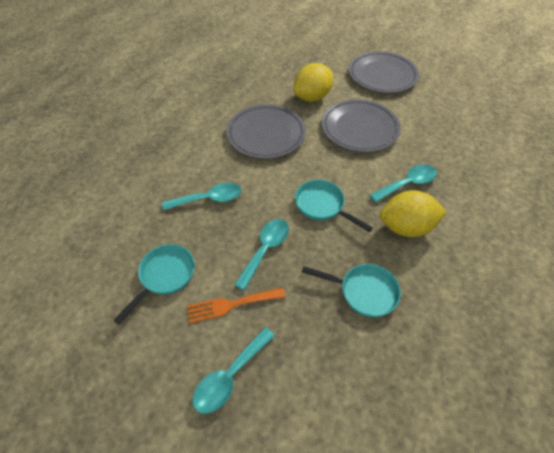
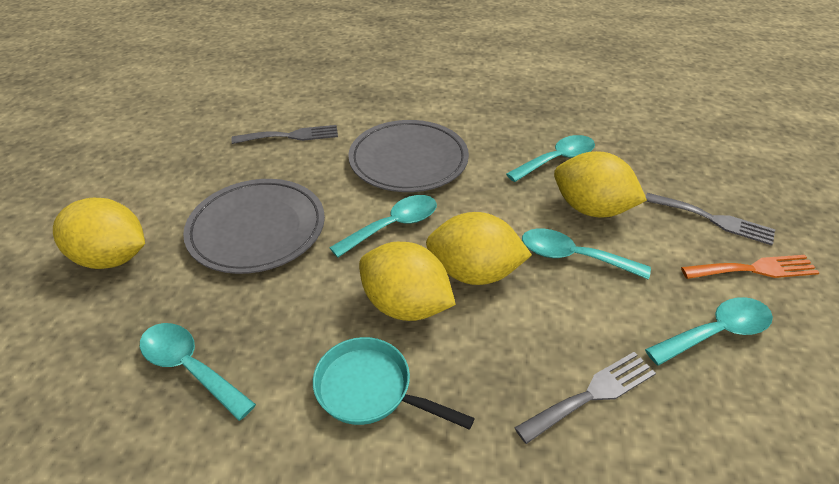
grey fork: 0 -> 3
grey plate: 3 -> 2
turquoise pan: 3 -> 1
turquoise spoon: 4 -> 5
yellow lemon: 2 -> 4

